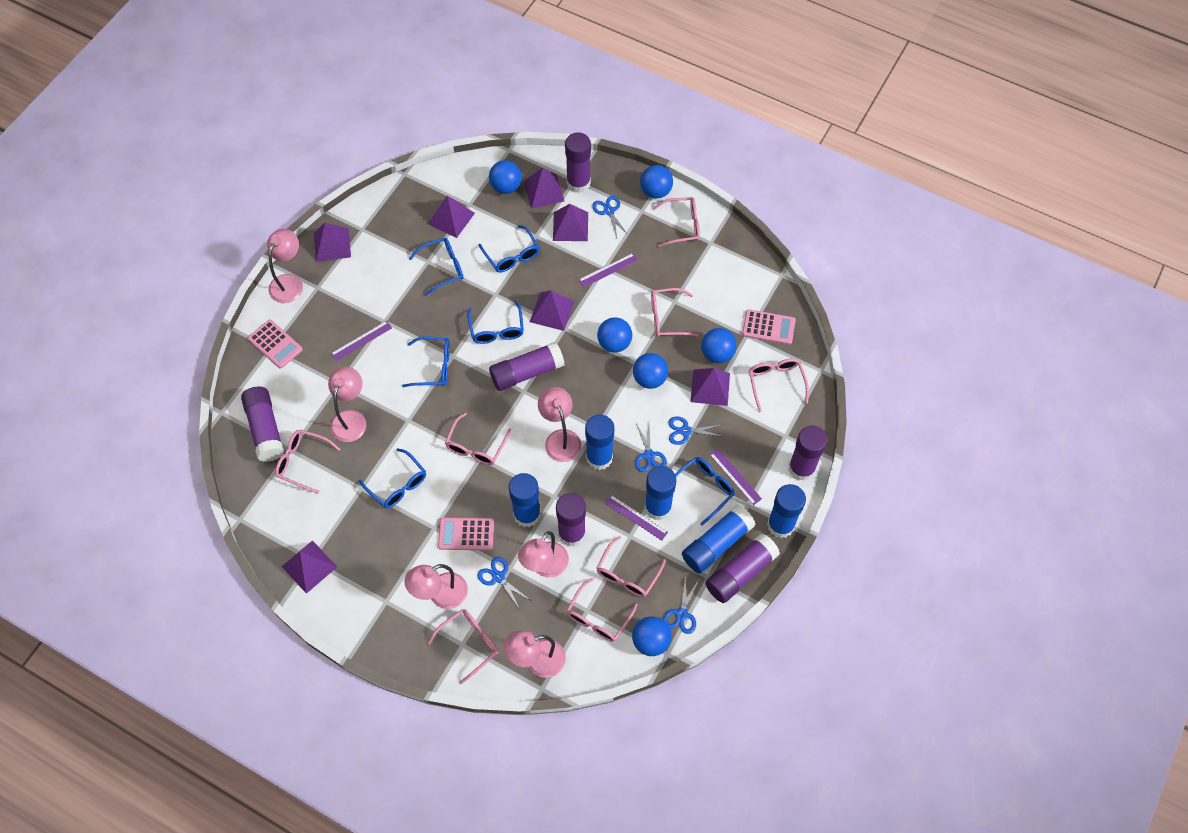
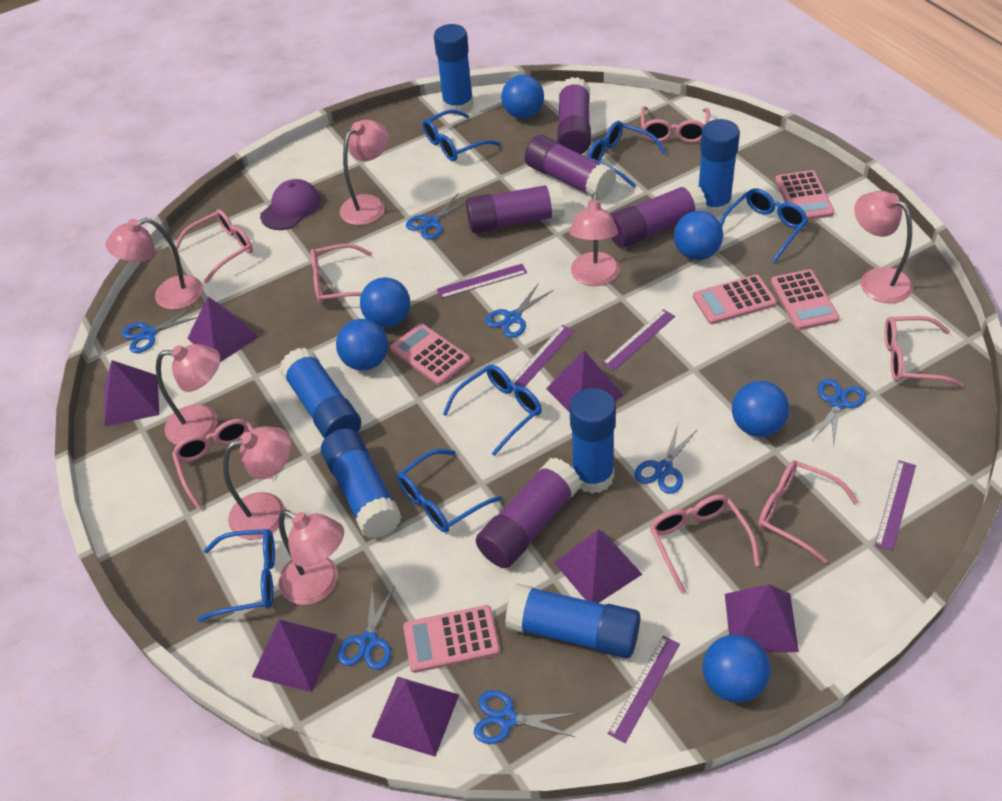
blue glue stick: 5 -> 6
blue scissors: 5 -> 7
pink calculator: 3 -> 5
pink glasses: 8 -> 7
pink lamp: 6 -> 7
purple cap: 0 -> 1
purple glue stick: 6 -> 5
purple ruler: 4 -> 5

